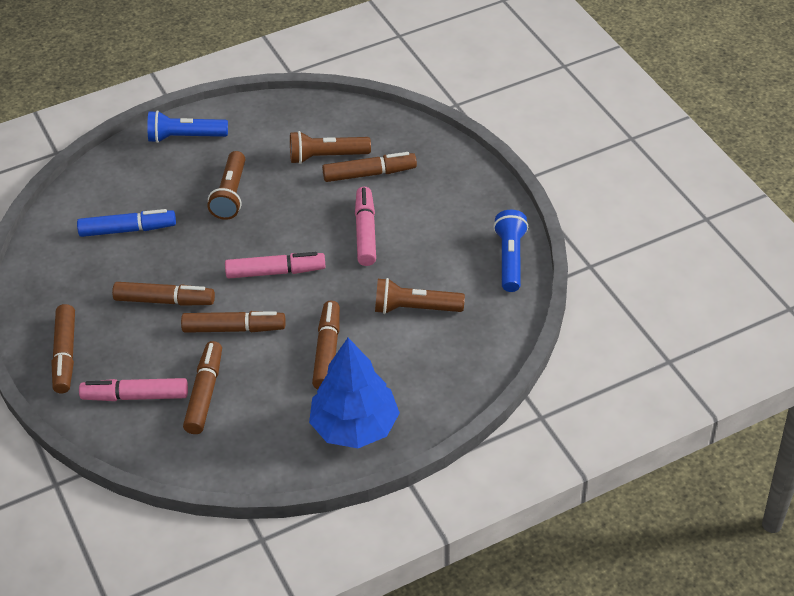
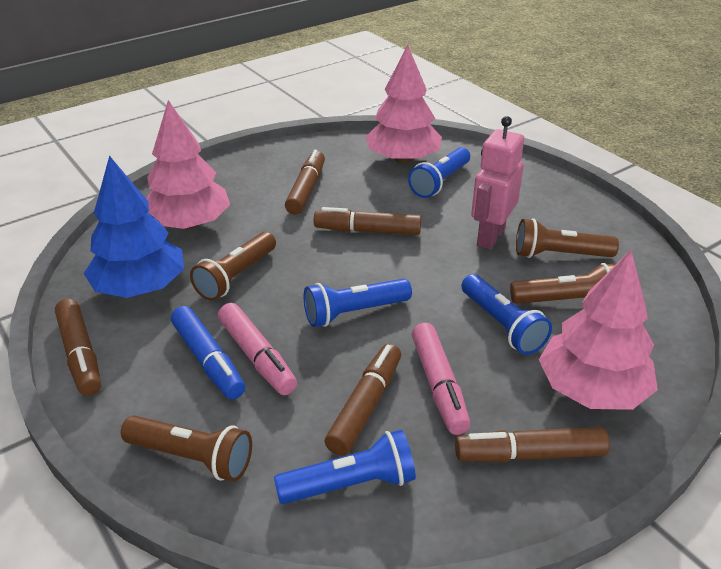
blue flashlight: 2 -> 4
brown flashlight: 3 -> 4
brown marker: 6 -> 5
pink marker: 3 -> 2
pink robot: 0 -> 1
pink tree: 0 -> 3

